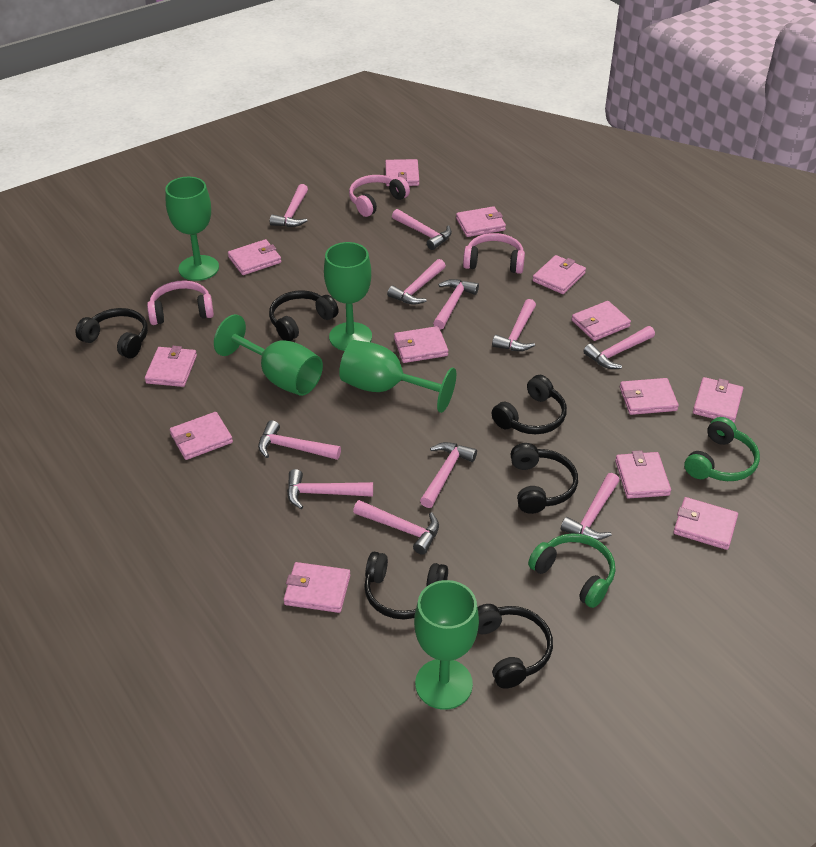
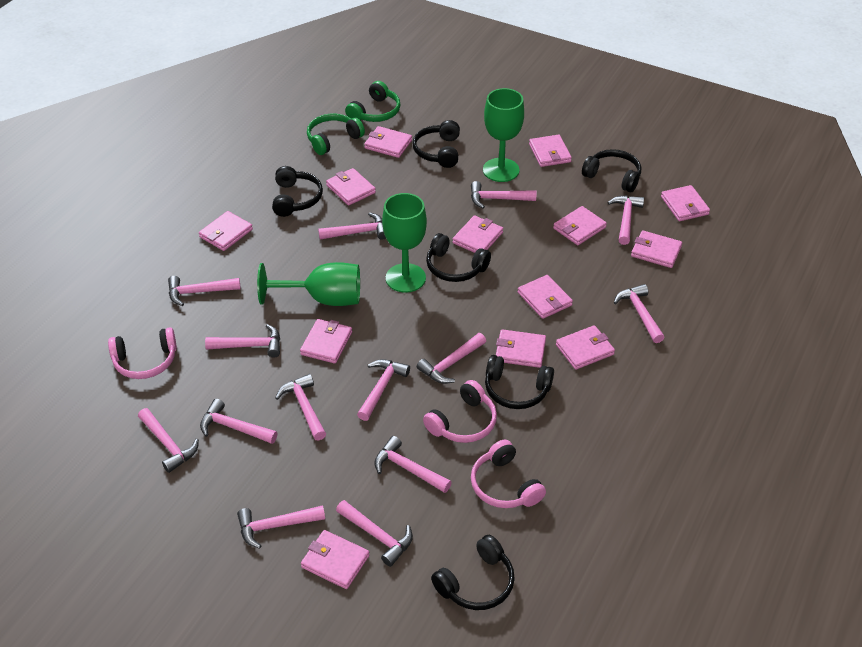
green goblet: 5 -> 3
pink hammer: 11 -> 14

